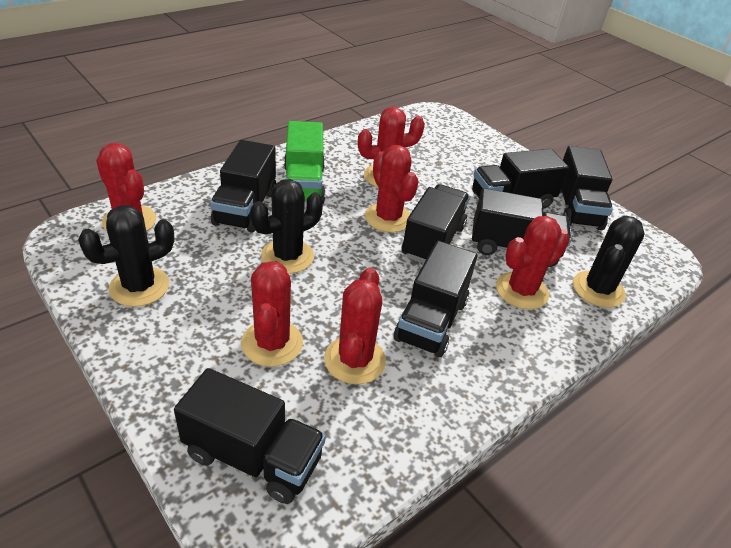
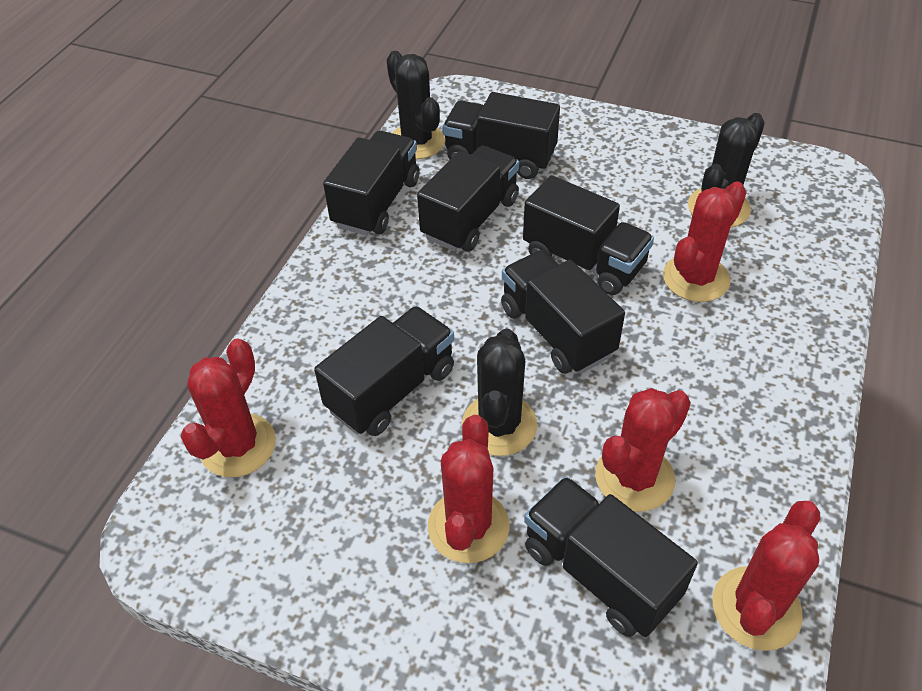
green truck: 1 -> 0
red cactus: 6 -> 5

